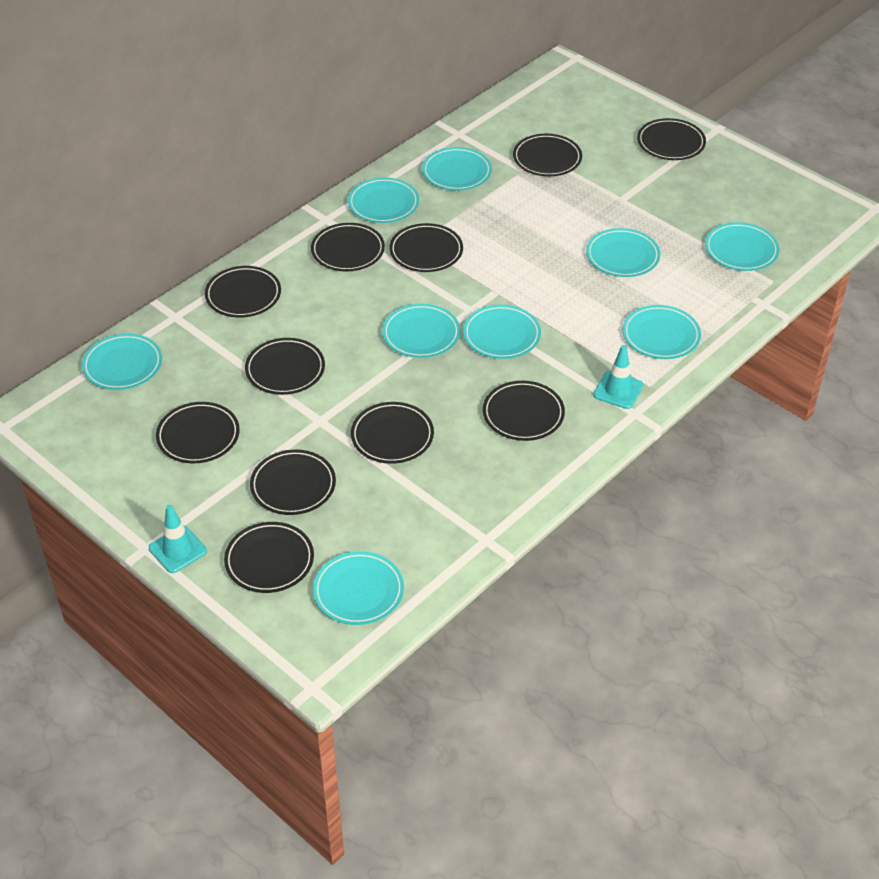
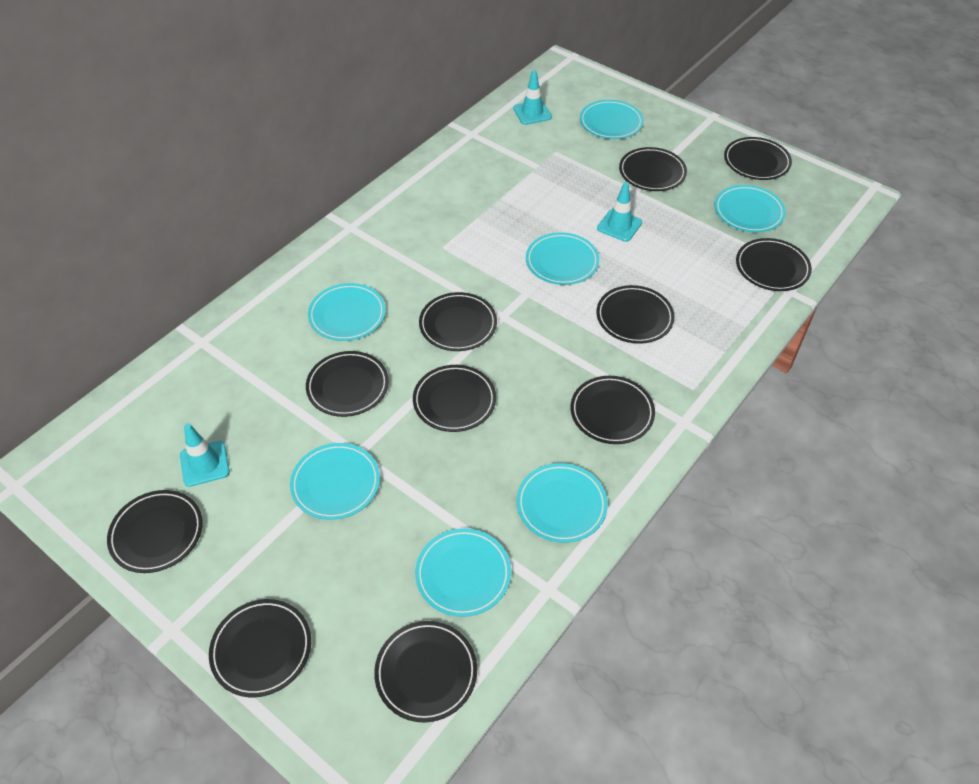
turquoise plate: 9 -> 7
turquoise traffic cone: 2 -> 3

